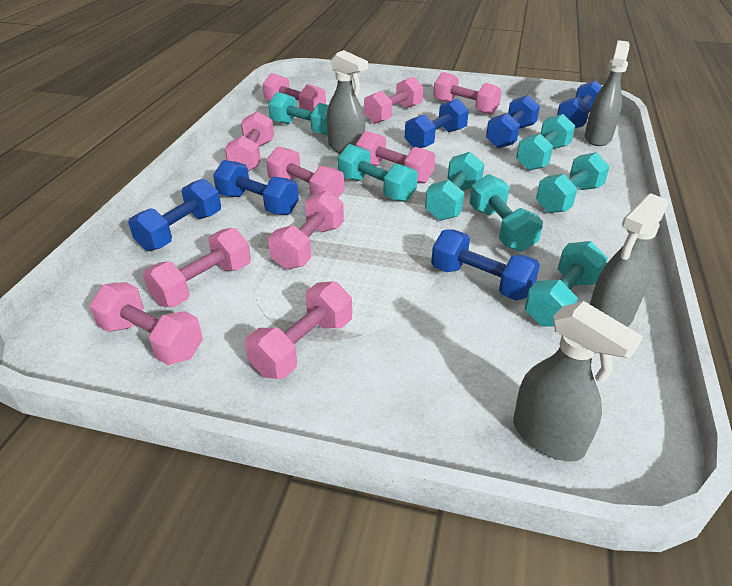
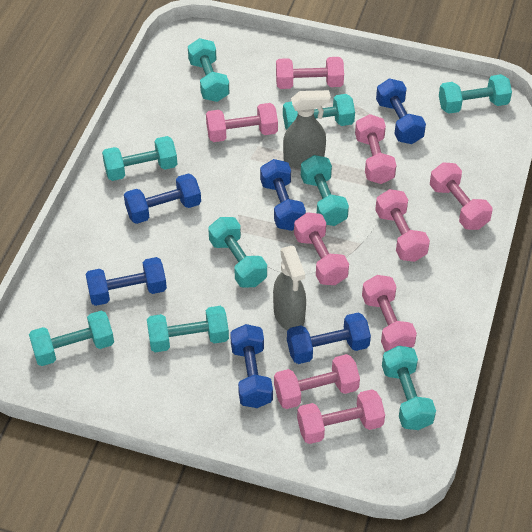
grey spray bottle: 4 -> 2
pink dumbbell: 10 -> 9
turquoise dumbbell: 7 -> 9

